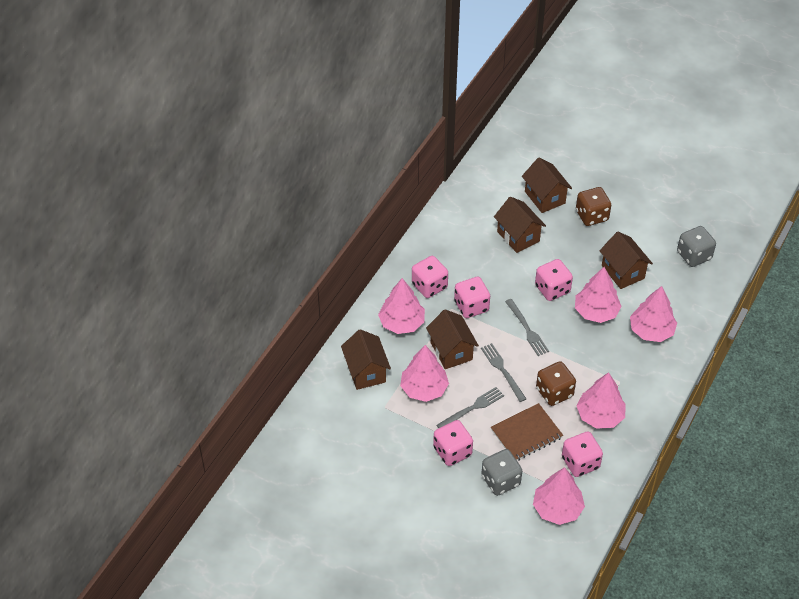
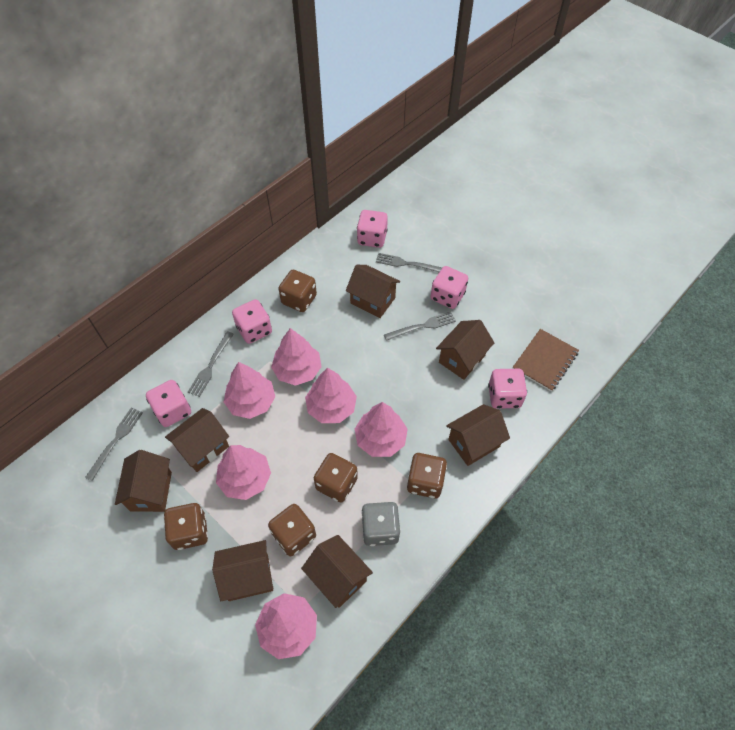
brown dice: 2 -> 5
brown house: 5 -> 7
grey dice: 2 -> 1
grey fork: 3 -> 4

